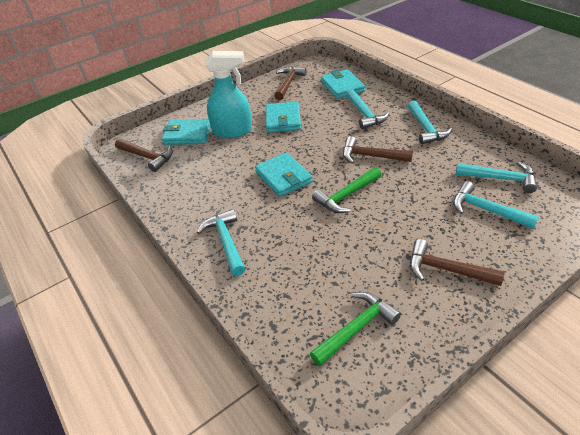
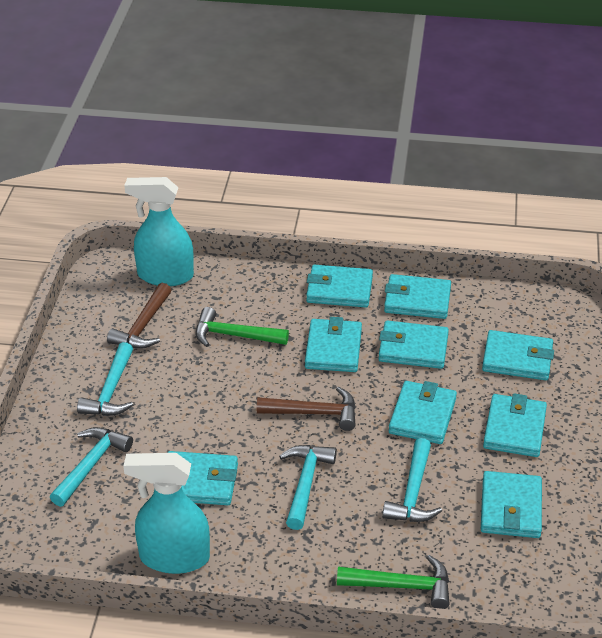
brown hammer: 4 -> 2
turquoise hammer: 5 -> 4
turquoise spray bottle: 1 -> 2
turquoise wallet: 4 -> 9

